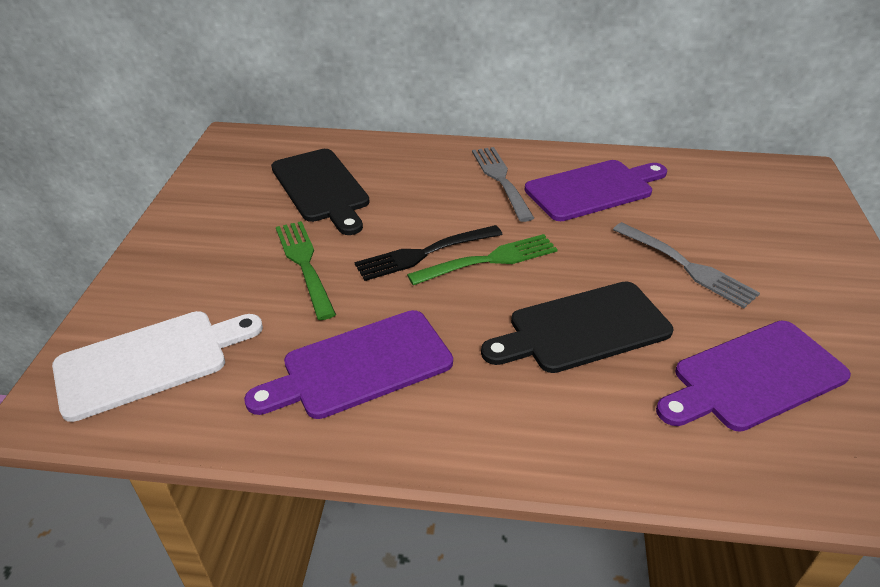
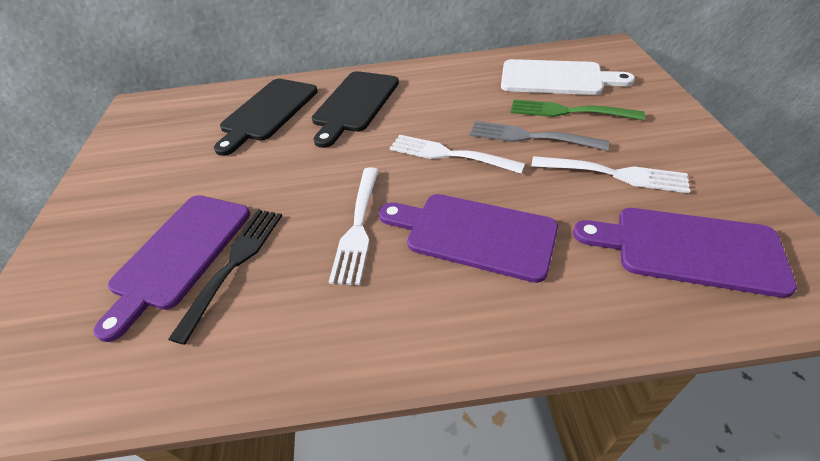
green fork: 2 -> 1
grey fork: 2 -> 1
white fork: 0 -> 3

